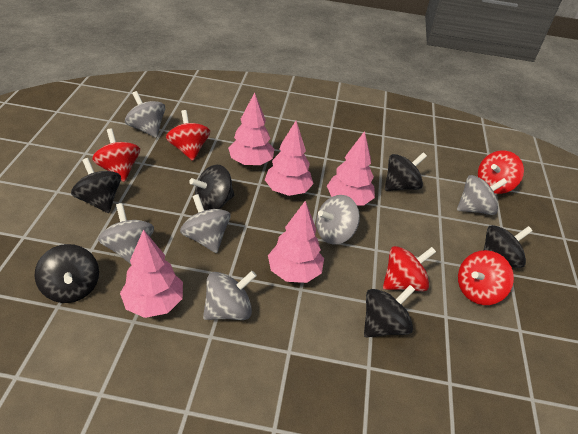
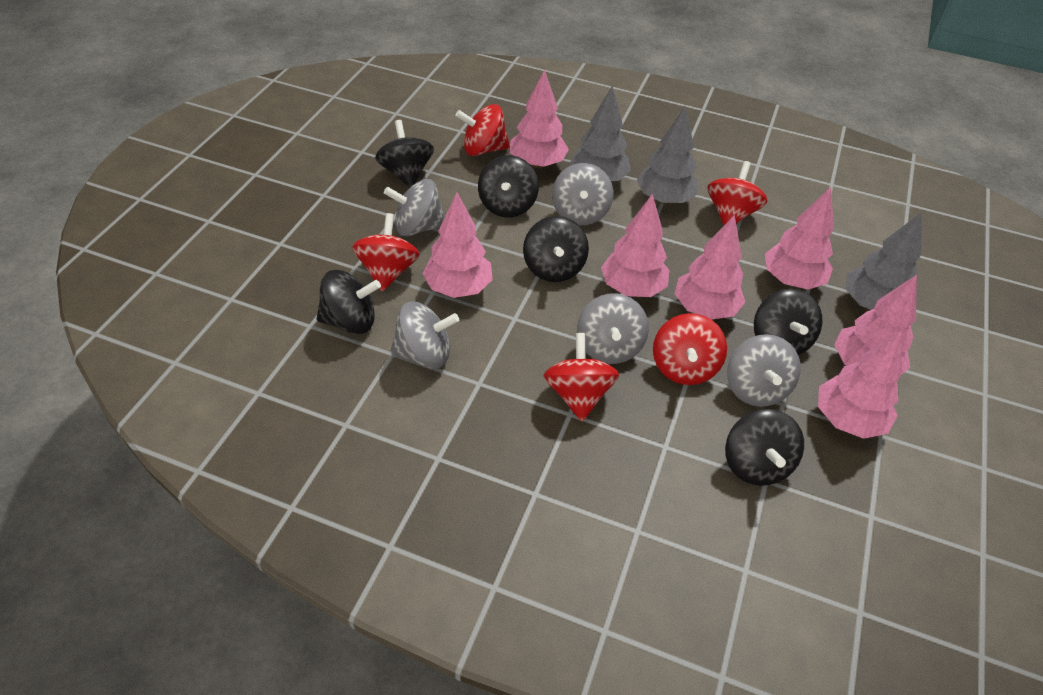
grey spinning top: 6 -> 5
grey tree: 0 -> 3
pink tree: 5 -> 7

